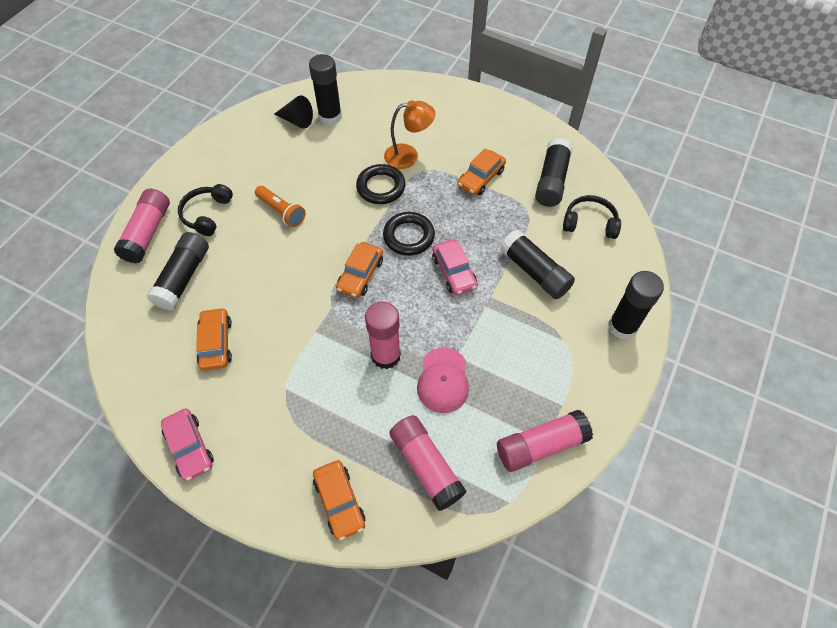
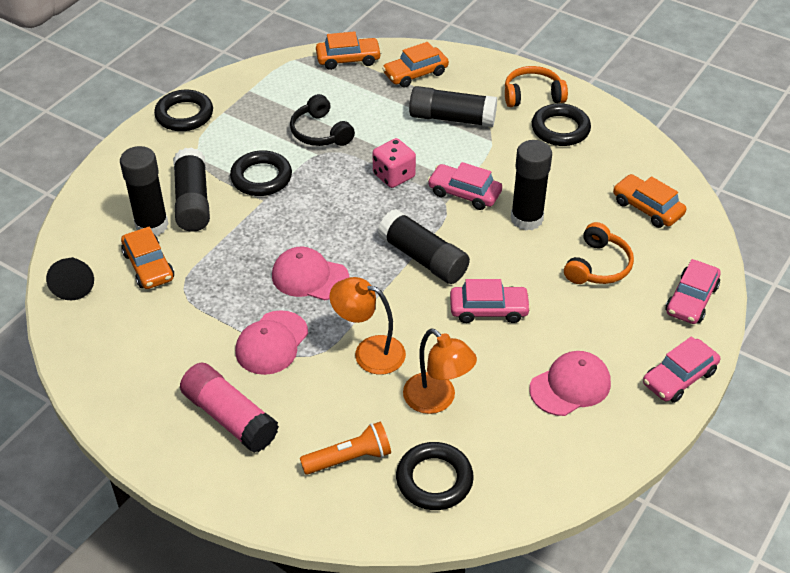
black headphones: 2 -> 1
black ring: 2 -> 4
orange headphones: 0 -> 2
orange lamp: 1 -> 2
pink cap: 1 -> 3
pink car: 2 -> 4
pink dice: 0 -> 1
pink glue stick: 4 -> 1

